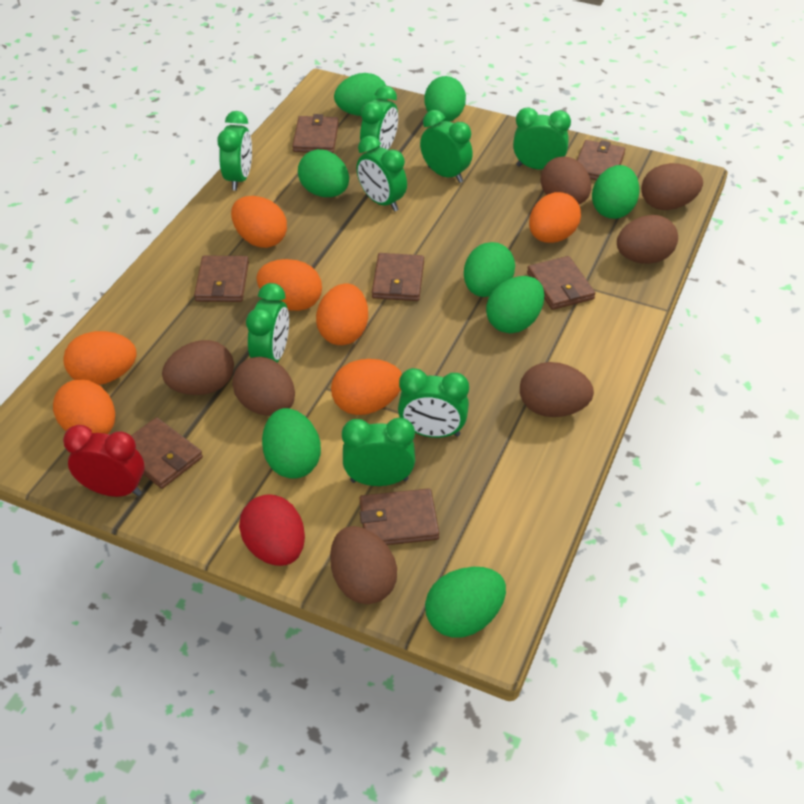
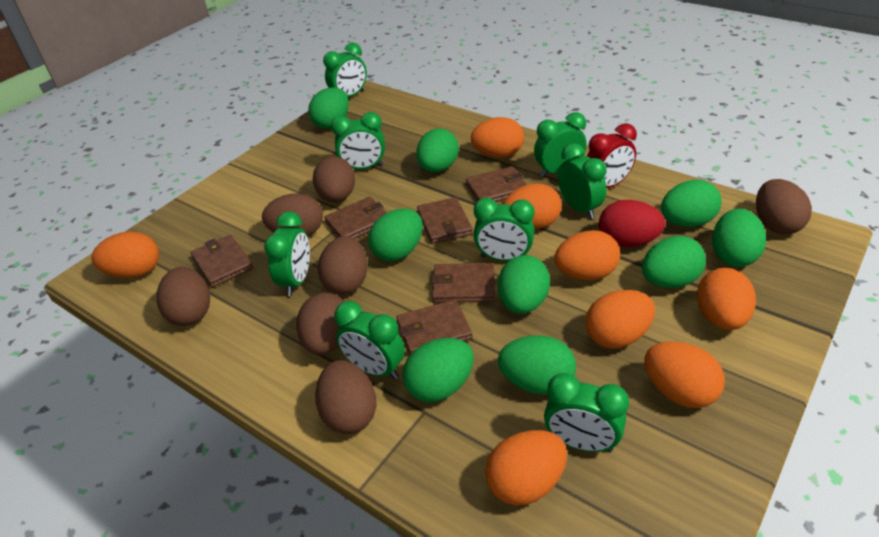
brown wallet: 7 -> 6
green egg: 8 -> 9
orange egg: 7 -> 8

